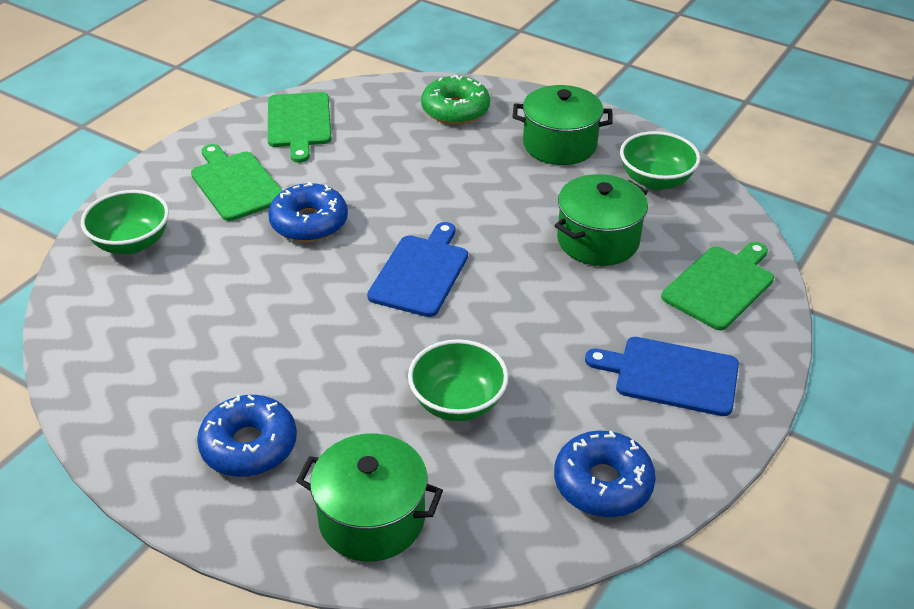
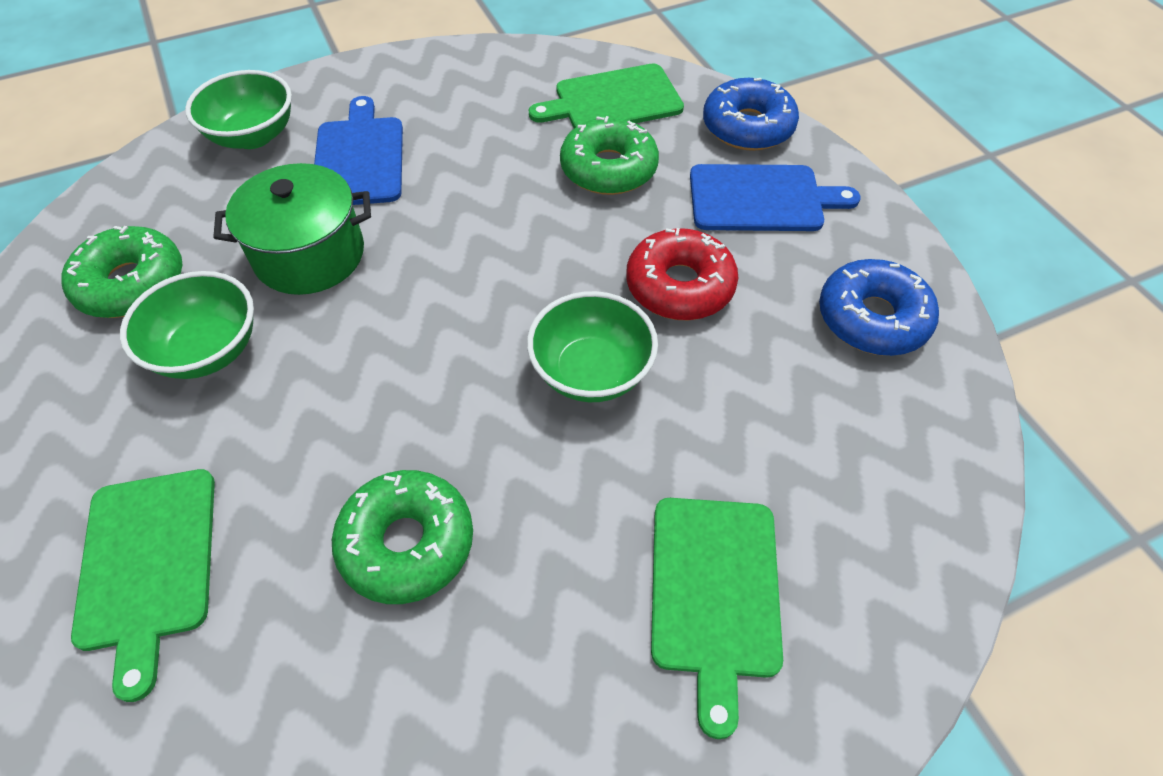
blue donut: 3 -> 2
green donut: 1 -> 3
green pot: 3 -> 1
red donut: 0 -> 1

